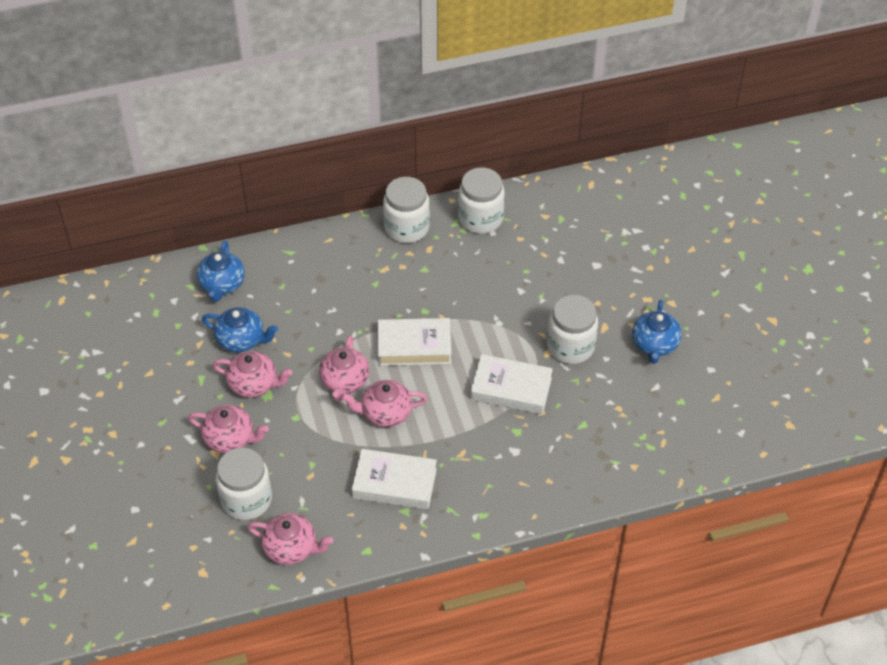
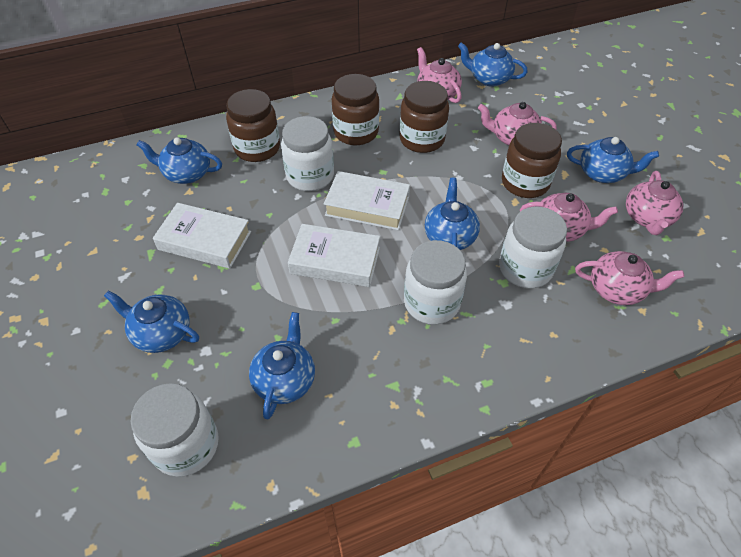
blue teapot: 3 -> 6
brown jar: 0 -> 4

